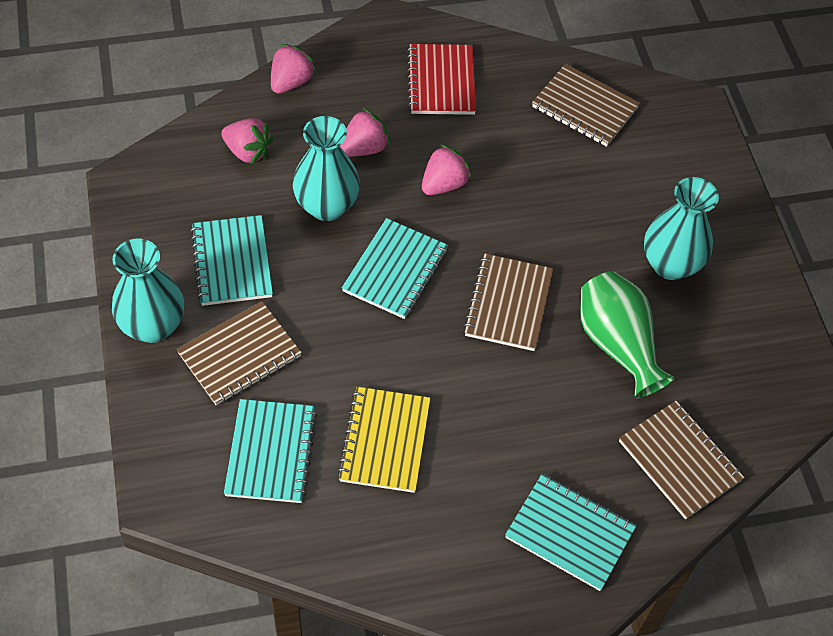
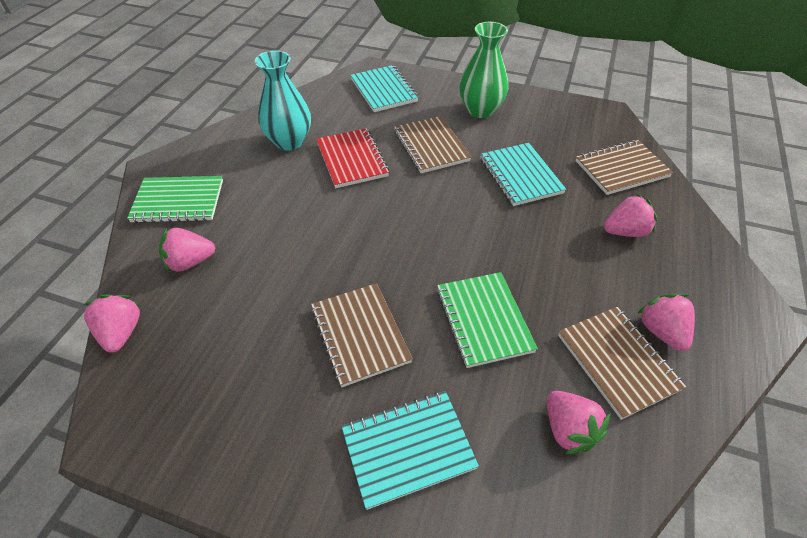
green notebook: 0 -> 2
pink strawberry: 4 -> 5
turquoise notebook: 4 -> 3
turquoise vase: 3 -> 1
yellow notebook: 1 -> 0

